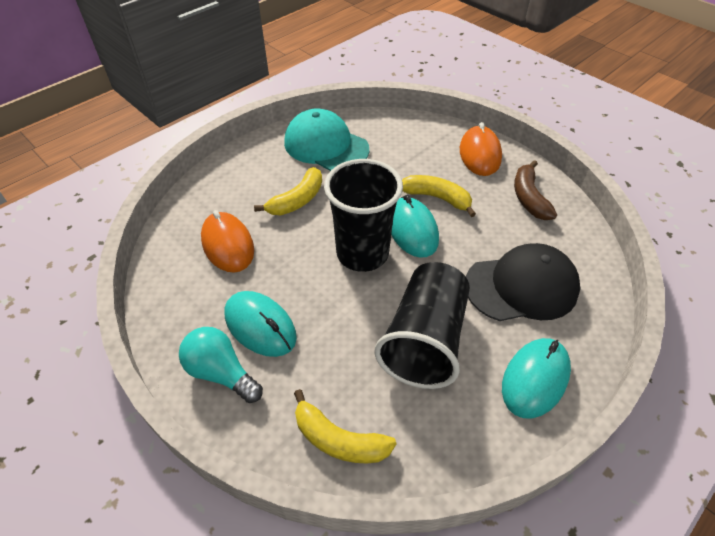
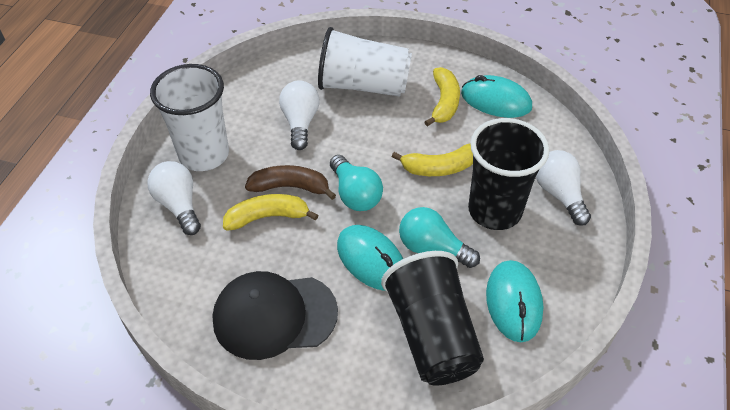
orange mouse: 2 -> 0
turquoise cap: 1 -> 0
turquoise light bulb: 1 -> 2
white cup: 0 -> 2
white light bulb: 0 -> 3

